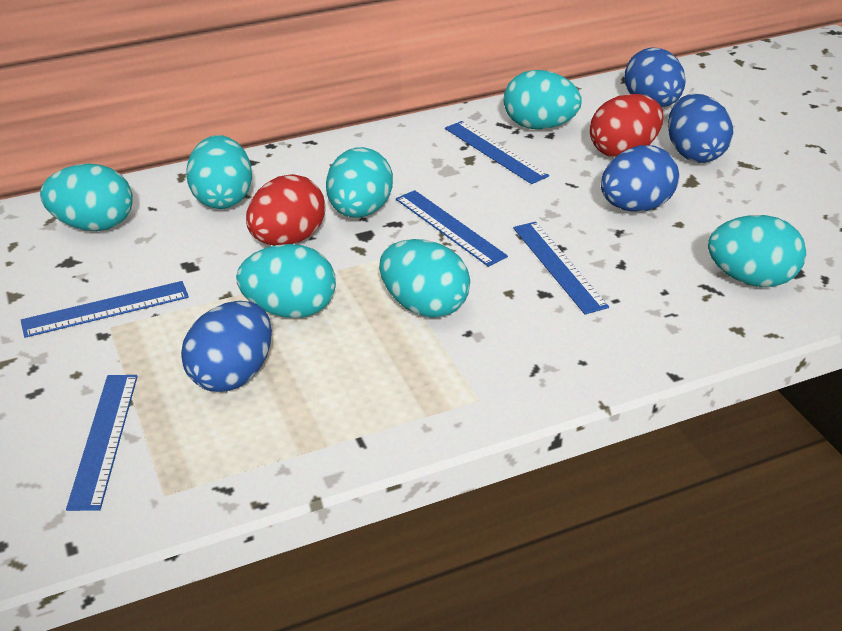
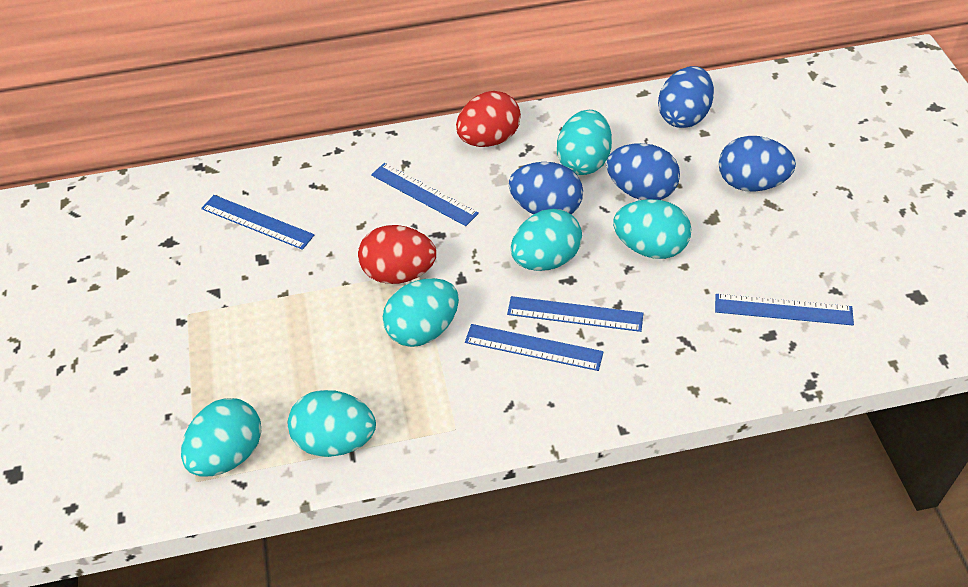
turquoise egg: 7 -> 6

